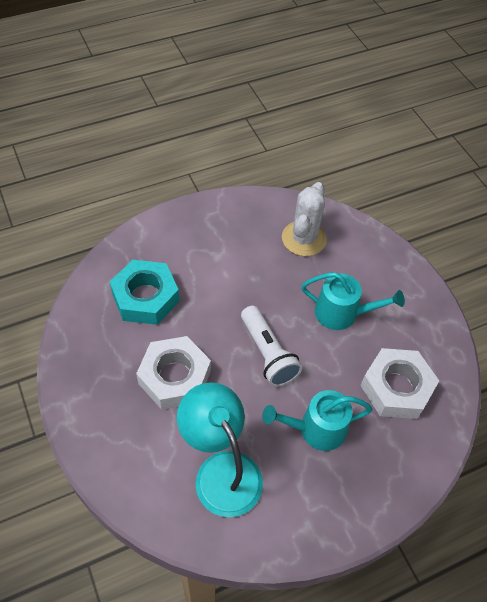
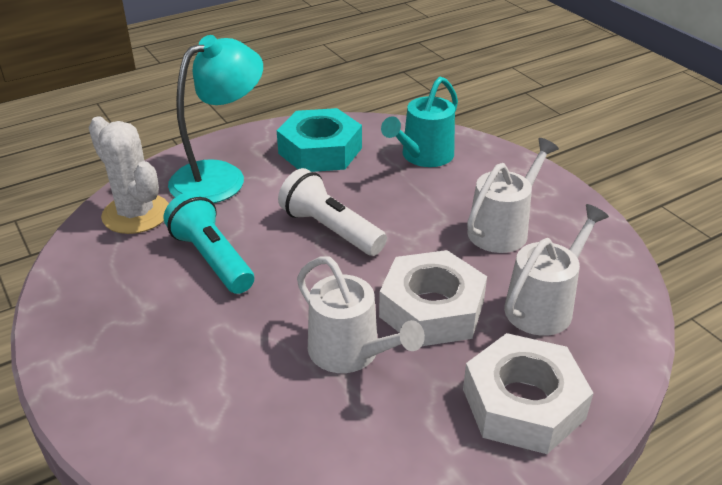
turquoise flashlight: 0 -> 1
turquoise watering can: 2 -> 1
white watering can: 0 -> 3

